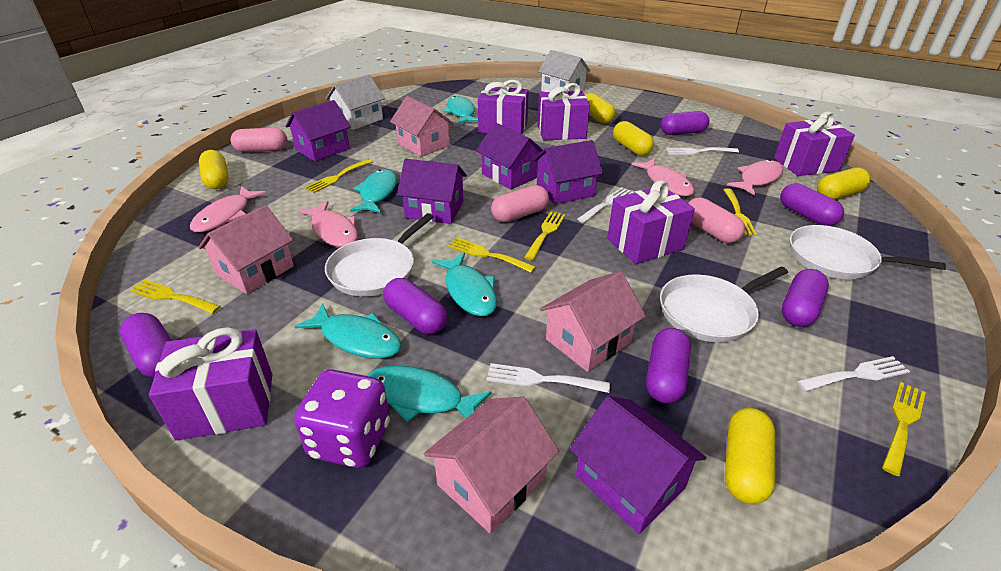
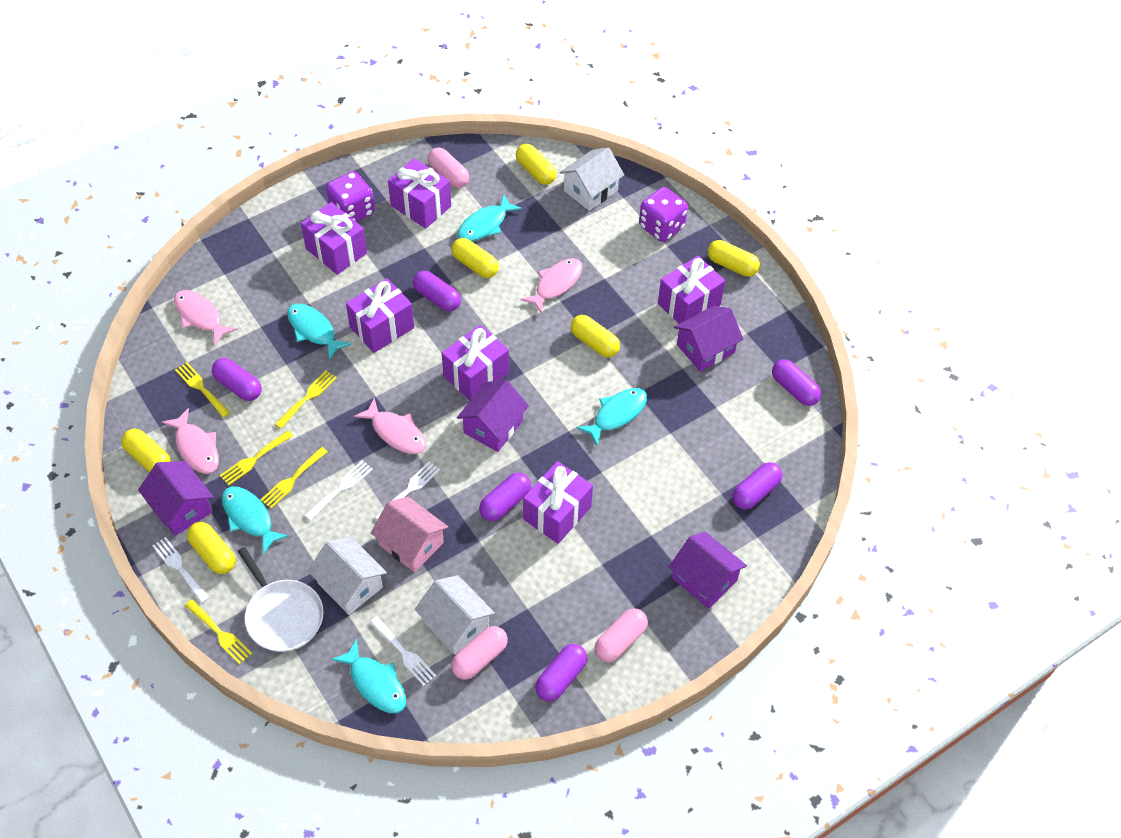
pink house: 4 -> 1
purple dice: 1 -> 2
purple gift: 5 -> 6
purple house: 5 -> 4
white house: 2 -> 3
white pan: 3 -> 1
yellow capsule: 5 -> 6
yellow fork: 6 -> 5

